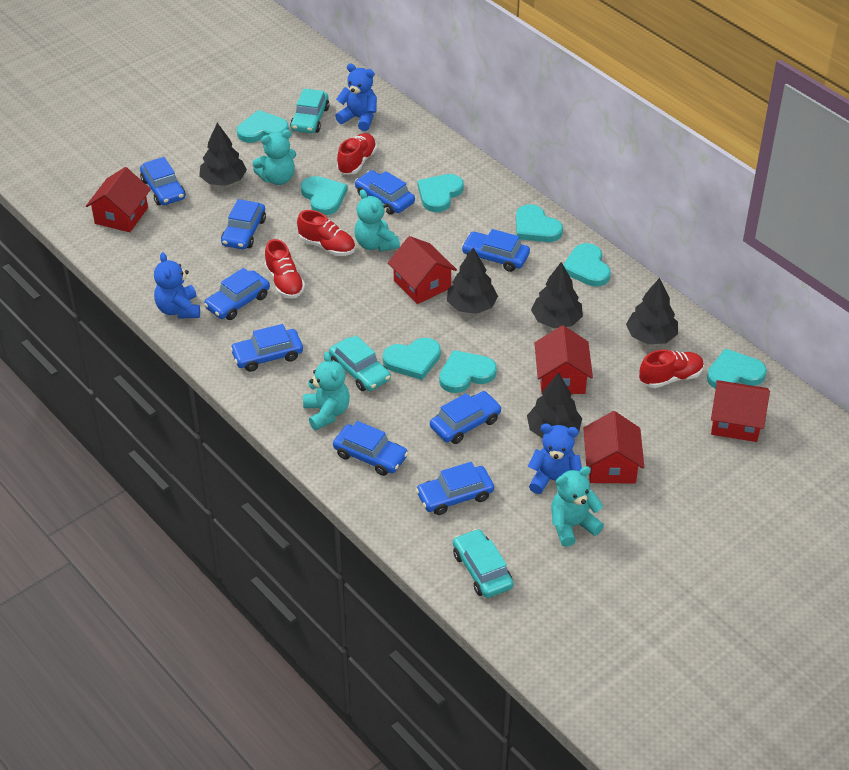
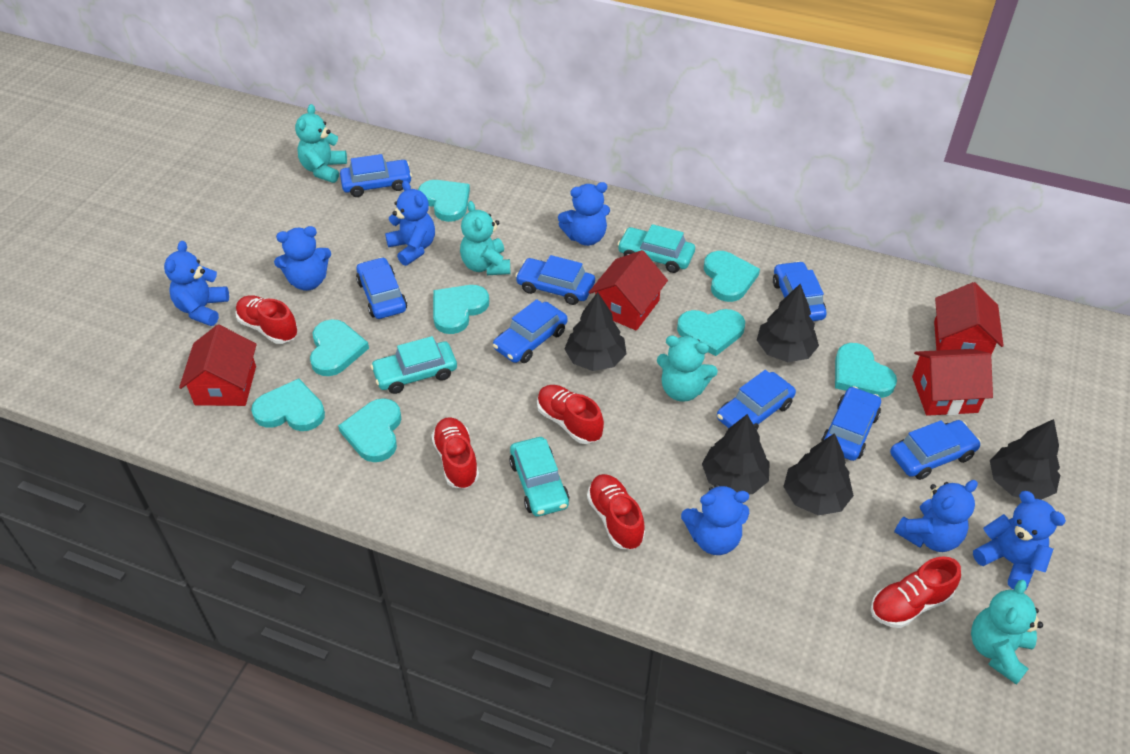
blue car: 9 -> 8
blue teddy bear: 3 -> 7
red house: 5 -> 4
red shoe: 4 -> 5

